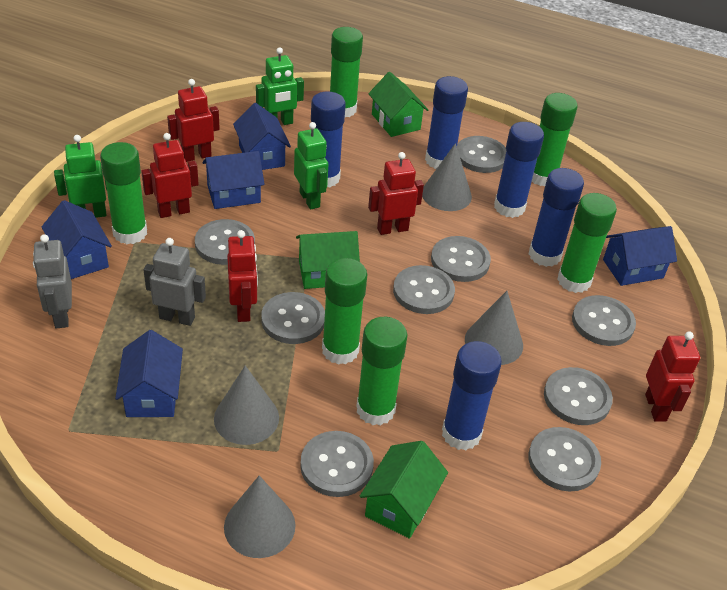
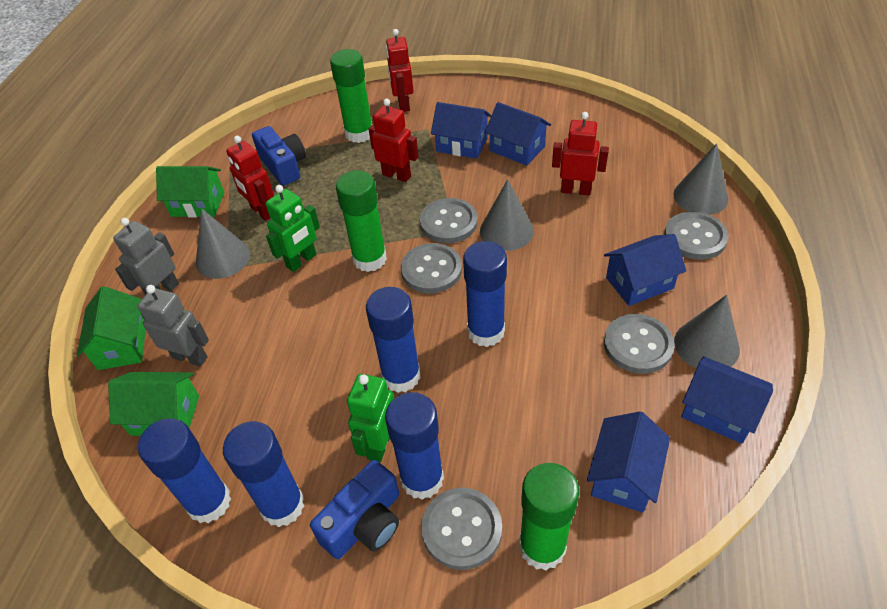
blue camera: 0 -> 2
green glue stick: 6 -> 3
green robot: 3 -> 2
grey button: 9 -> 5
red robot: 5 -> 4

